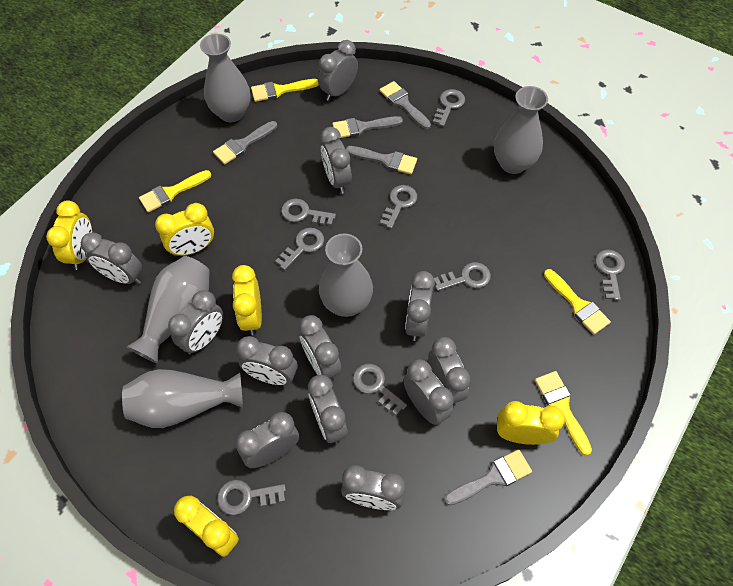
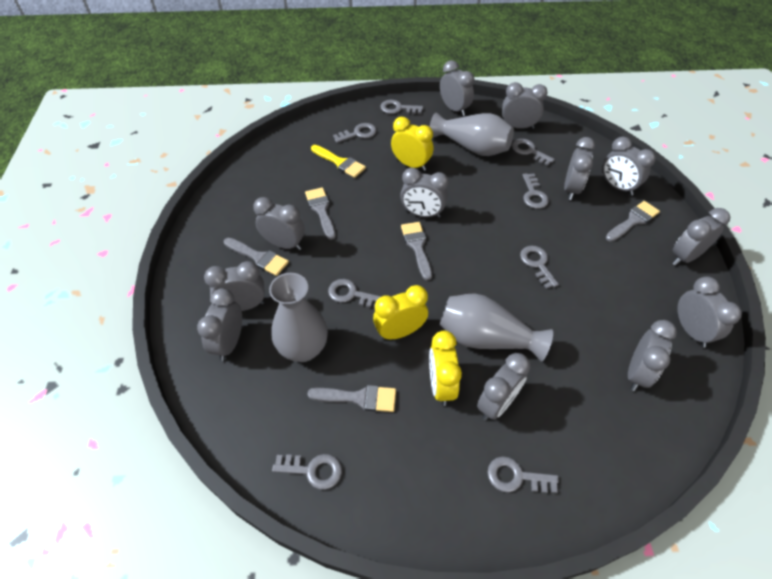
grey vase: 5 -> 3
yellow brush: 4 -> 1
yellow clock: 5 -> 3

